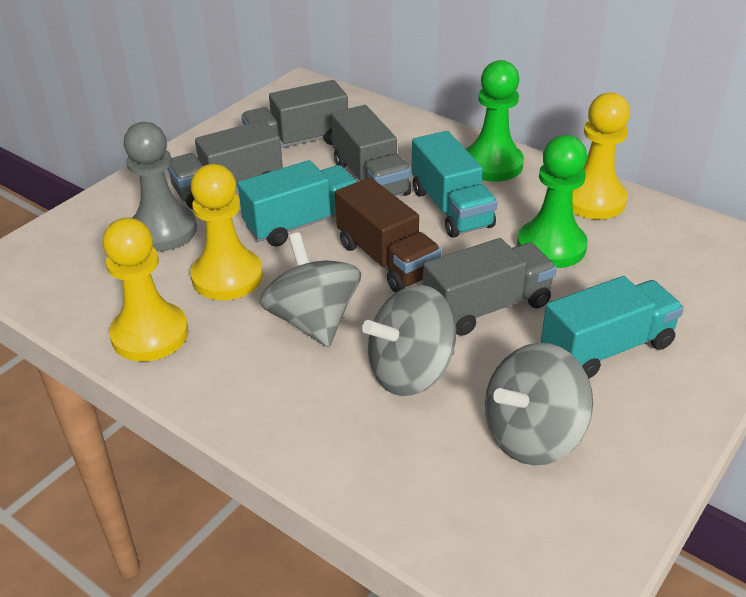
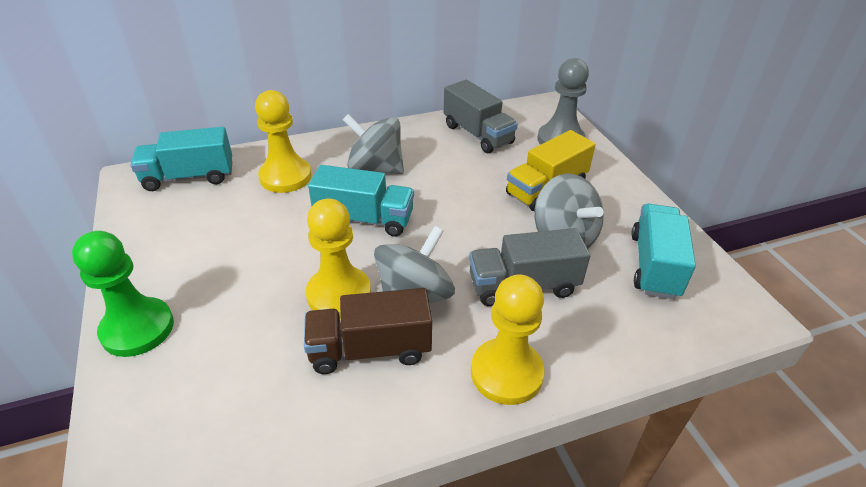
green pawn: 2 -> 1
grey truck: 4 -> 2
yellow truck: 0 -> 1

